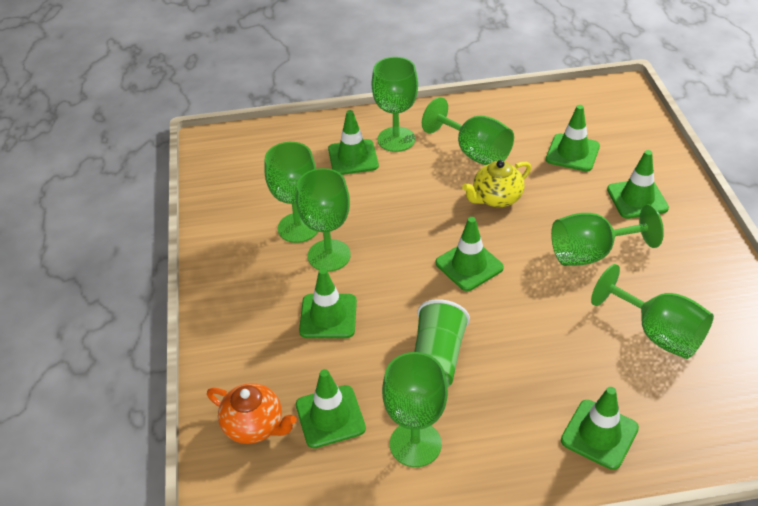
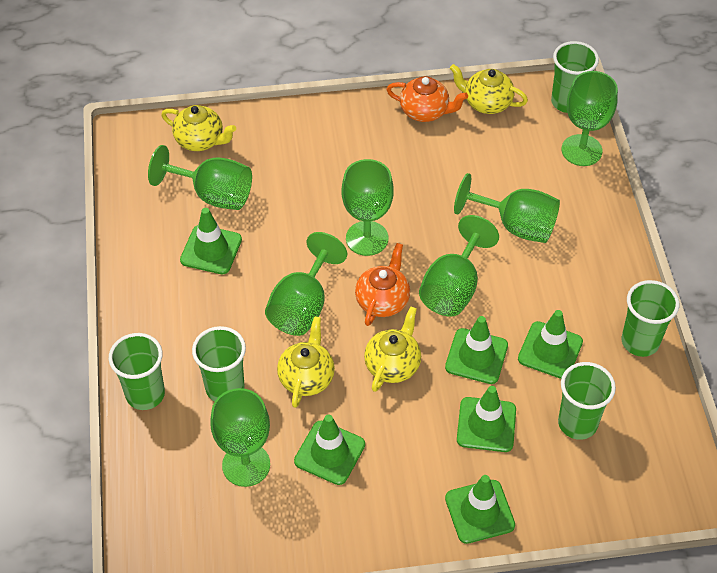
green cup: 1 -> 5
green traffic cone: 7 -> 6
orange teapot: 1 -> 2
yellow teapot: 1 -> 4

